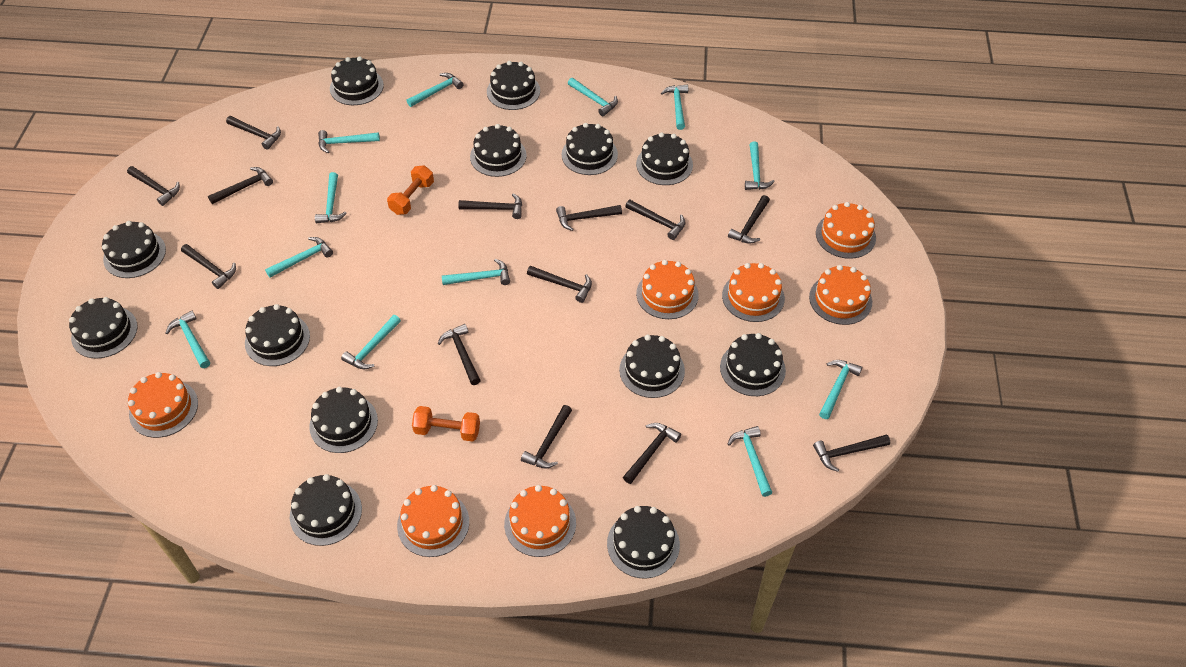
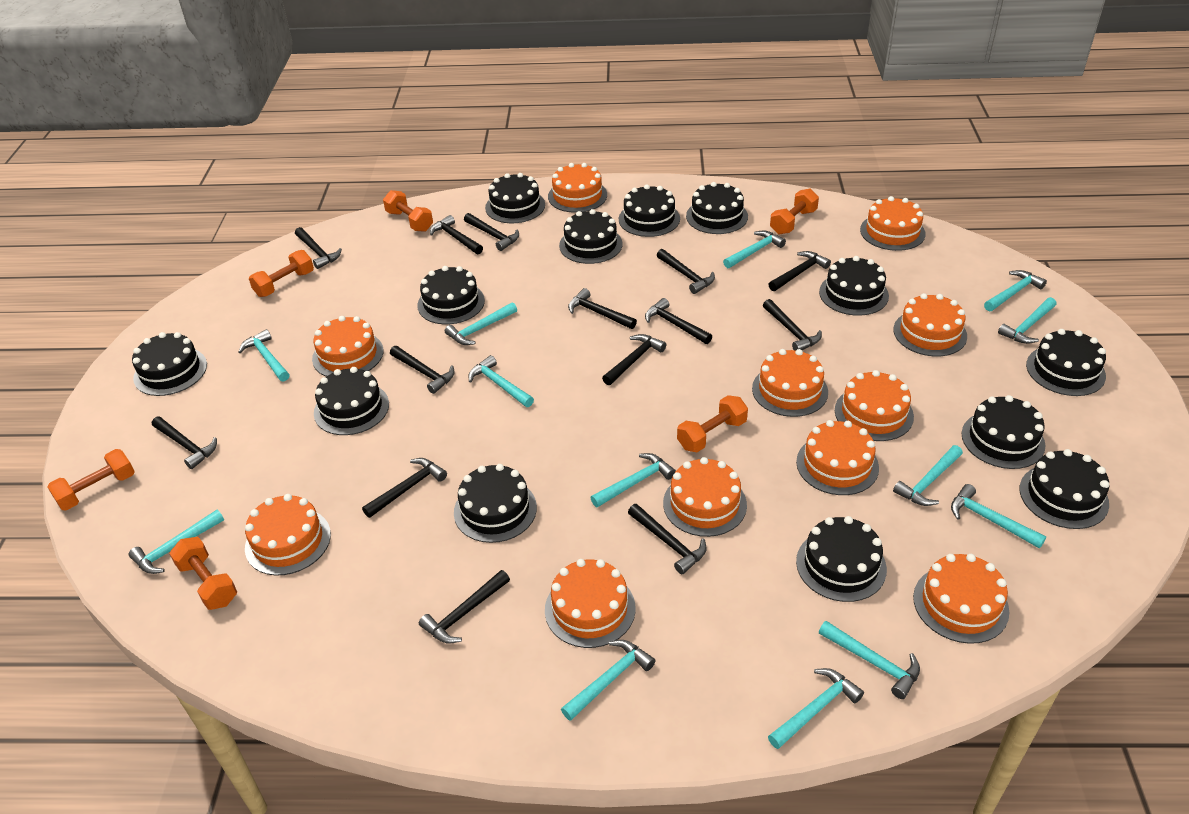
black hammer: 13 -> 14
orange cake: 7 -> 11
orange dumbbell: 2 -> 6
turquoise hammer: 12 -> 13

